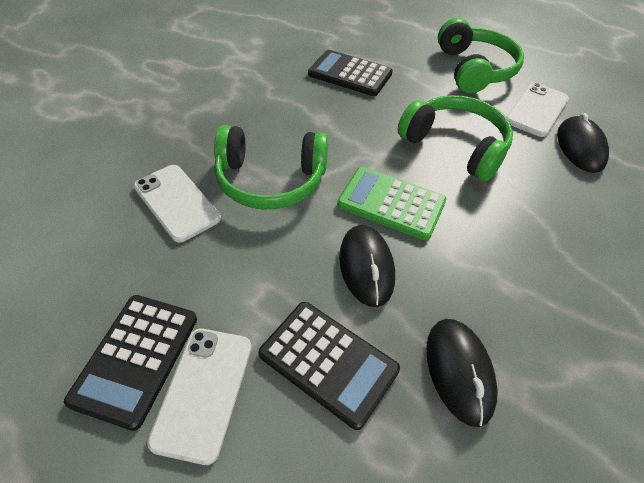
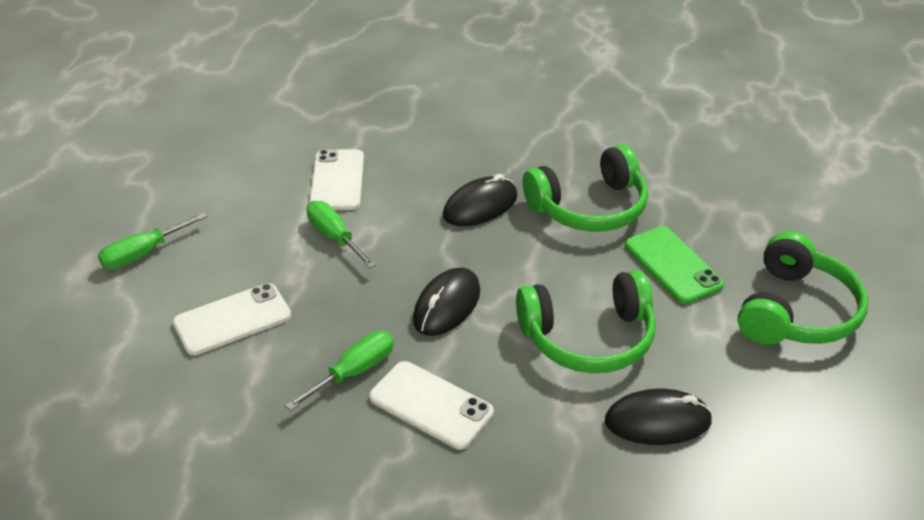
black calculator: 3 -> 0
green calculator: 1 -> 0
green phone: 0 -> 1
green screwdriver: 0 -> 3

